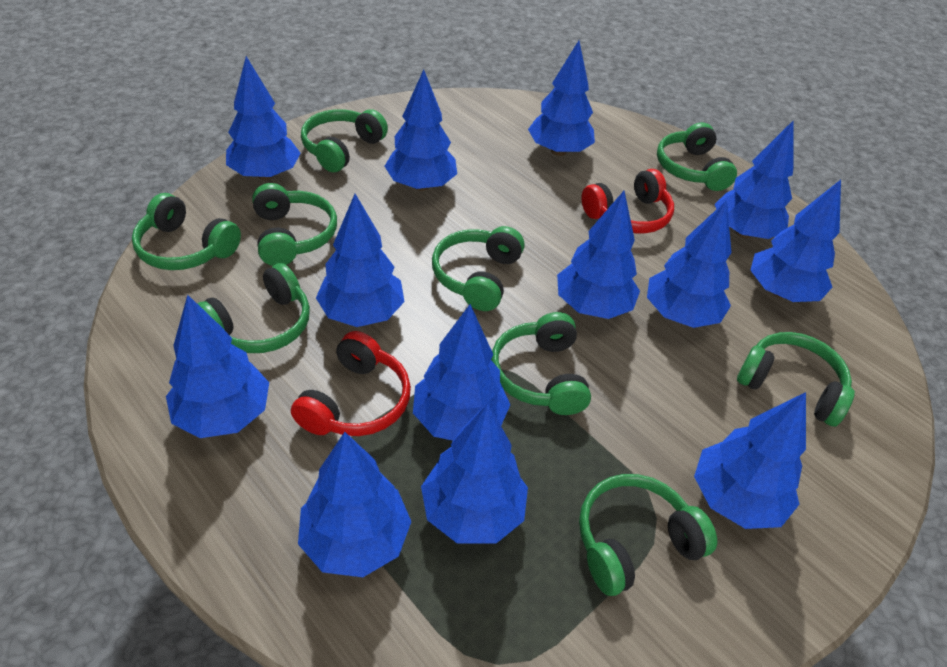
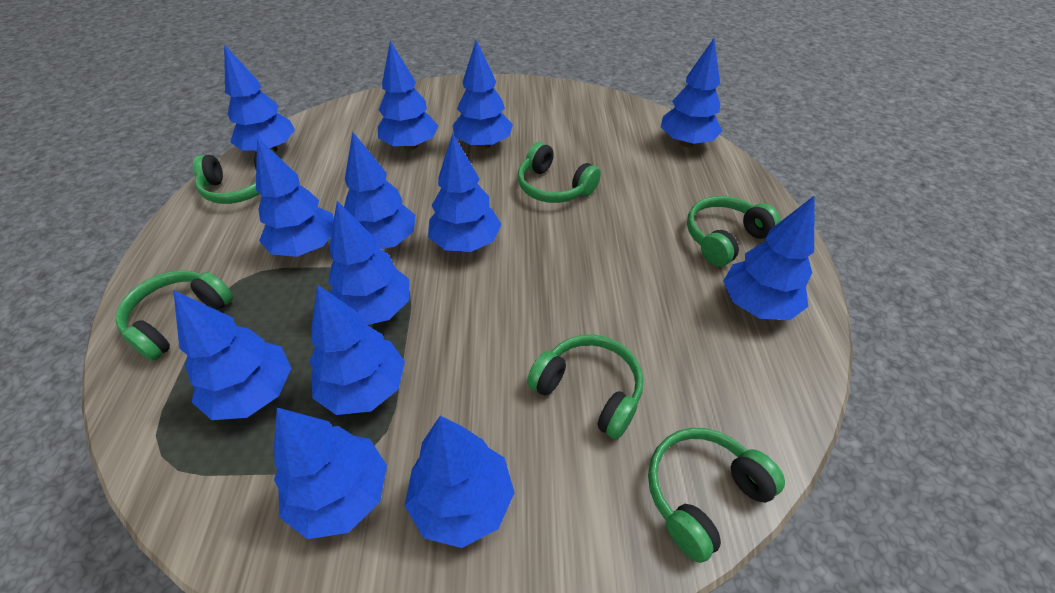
green headphones: 9 -> 6
red headphones: 2 -> 0

